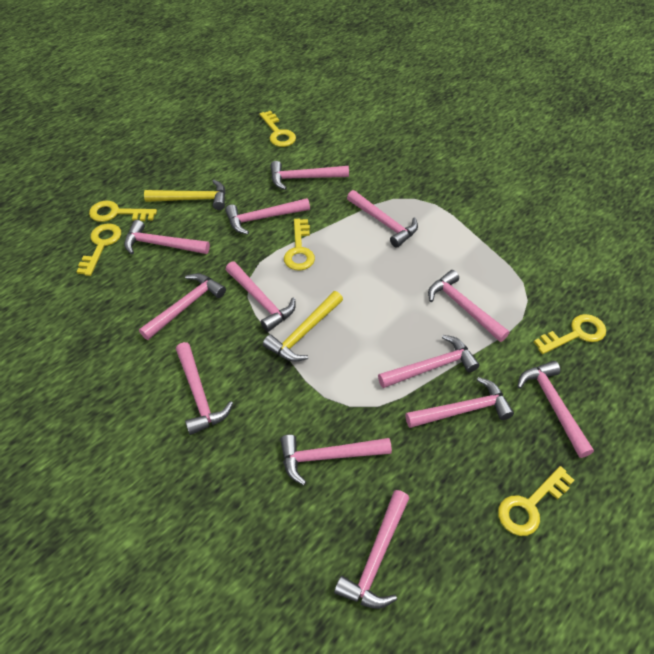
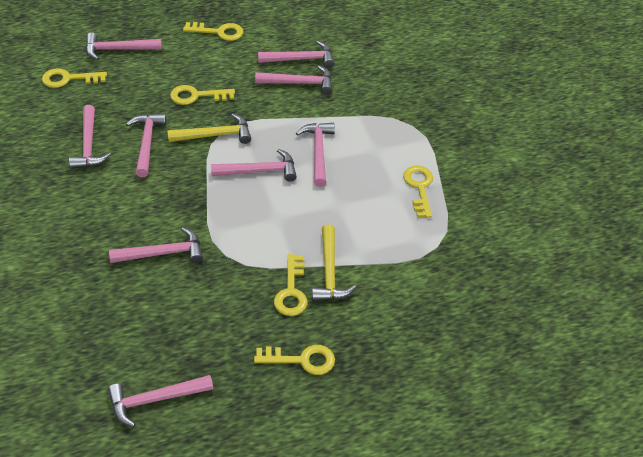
pink hammer: 13 -> 9

